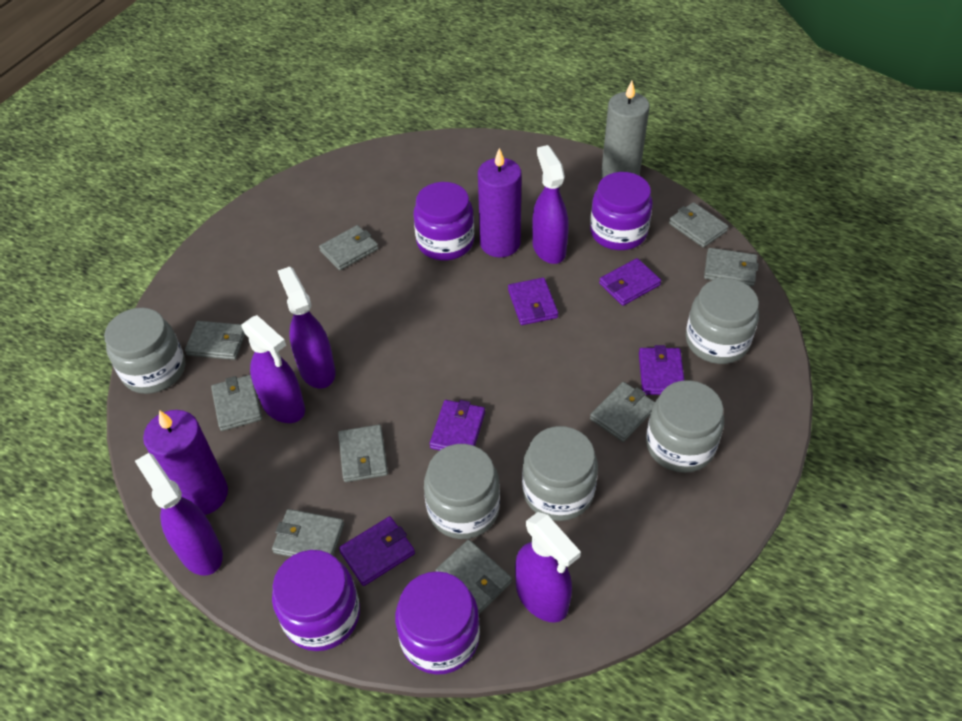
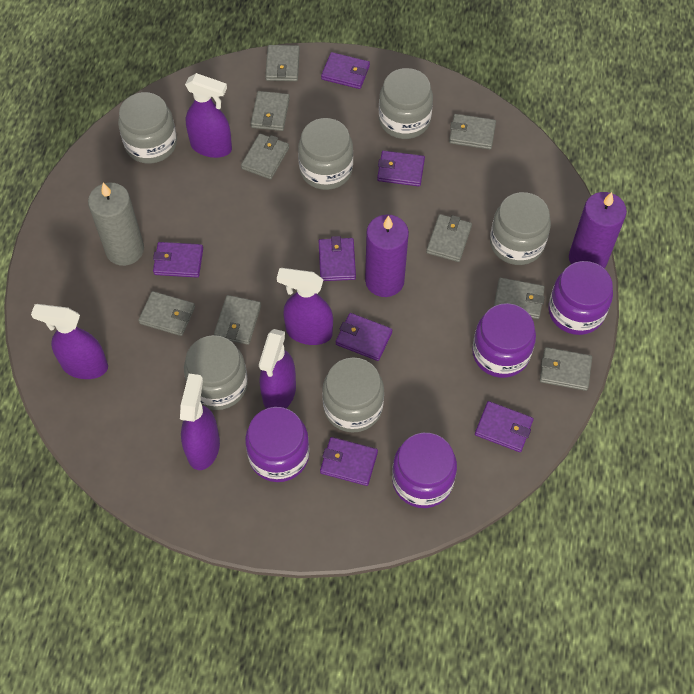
grey jar: 5 -> 6
purple wallet: 5 -> 7

